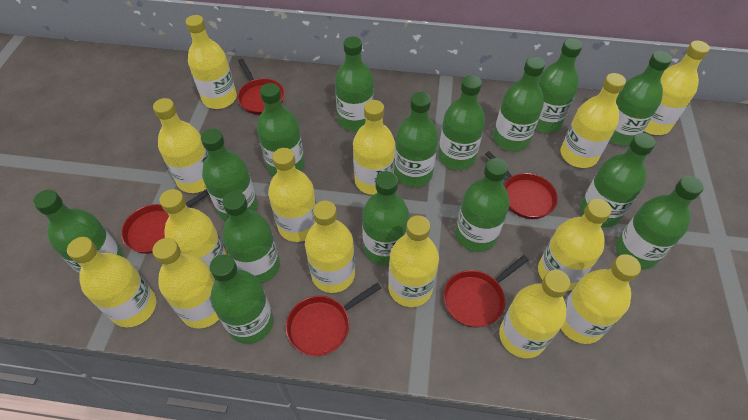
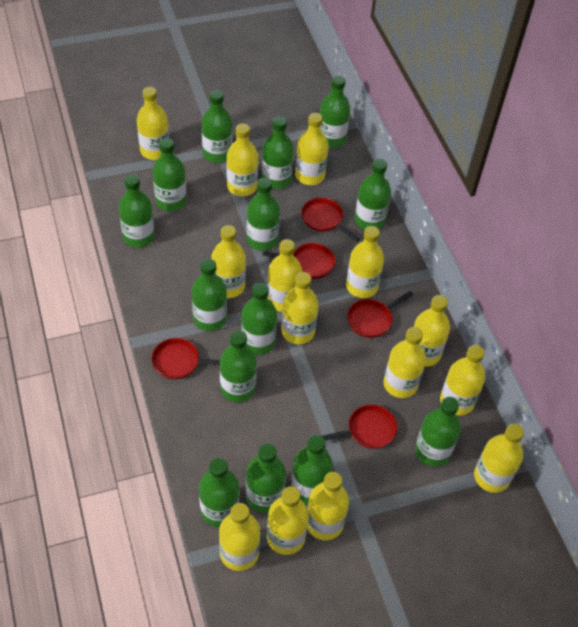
green bottle: 15 -> 14

